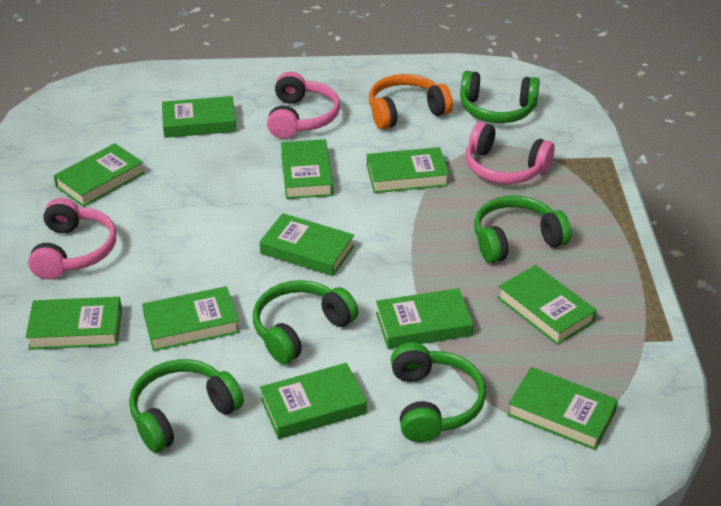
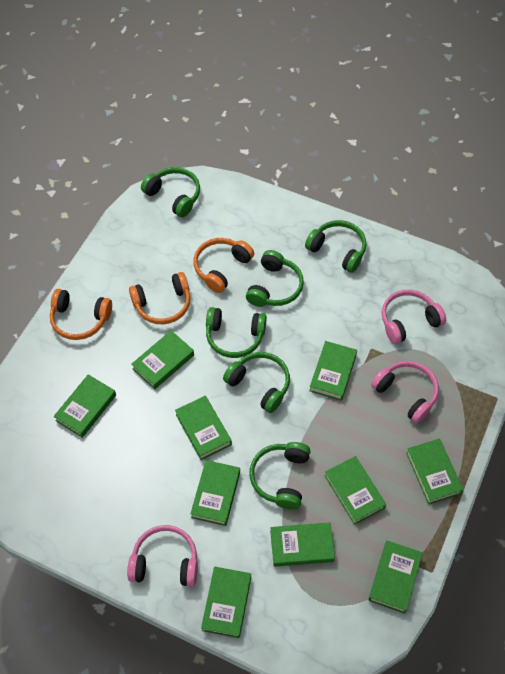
green book: 11 -> 10
green headphones: 5 -> 6
orange headphones: 1 -> 3

